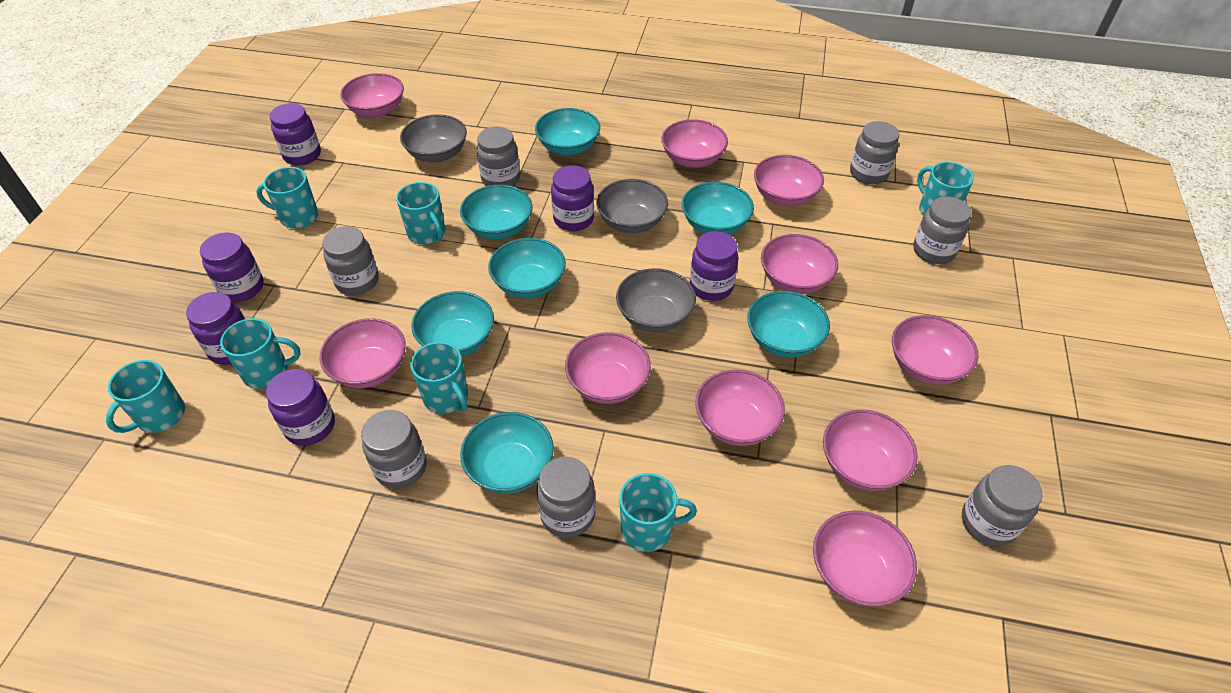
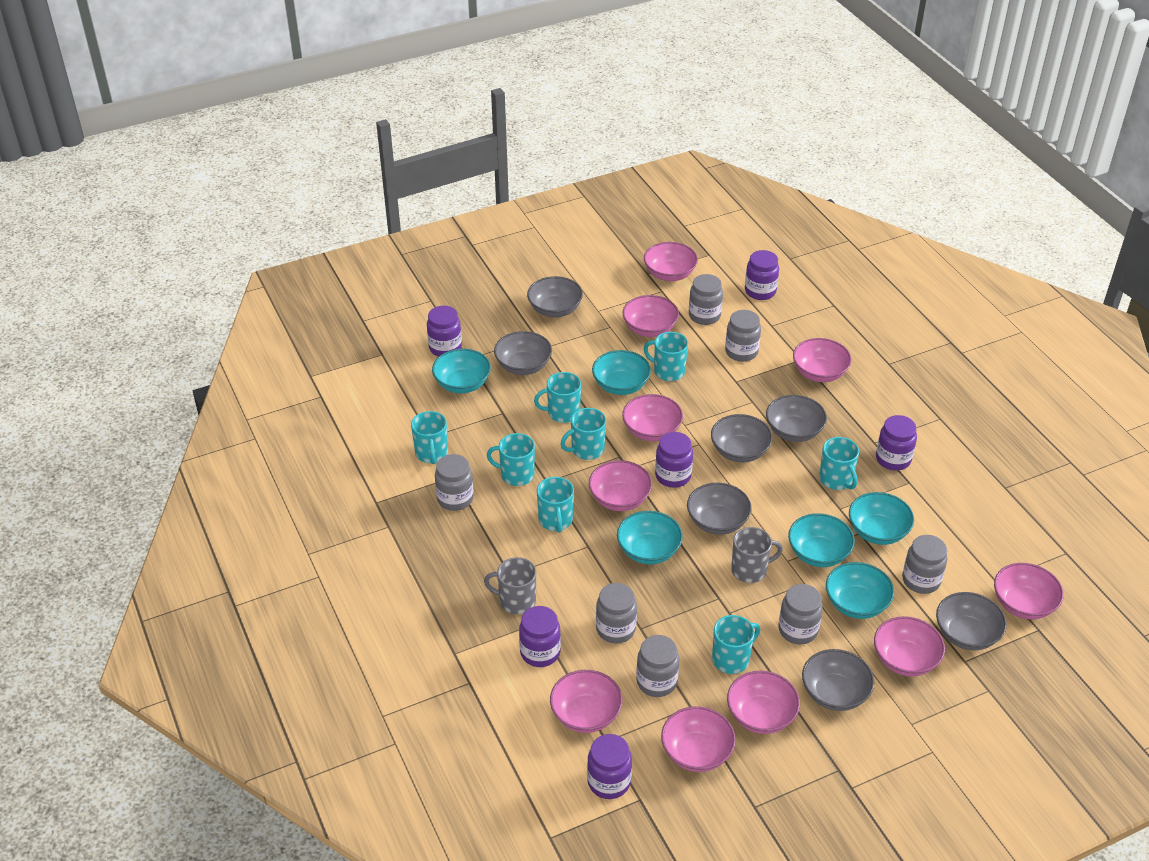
grey bowl: 3 -> 7
grey mug: 0 -> 2
turquoise bowl: 7 -> 6
turquoise mug: 7 -> 8

